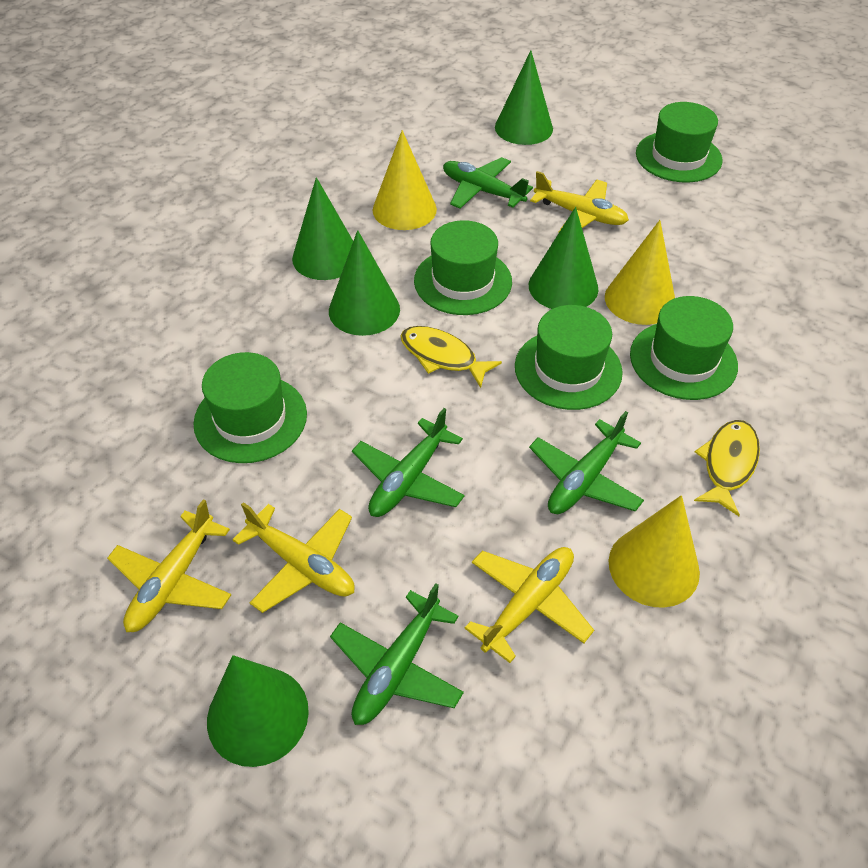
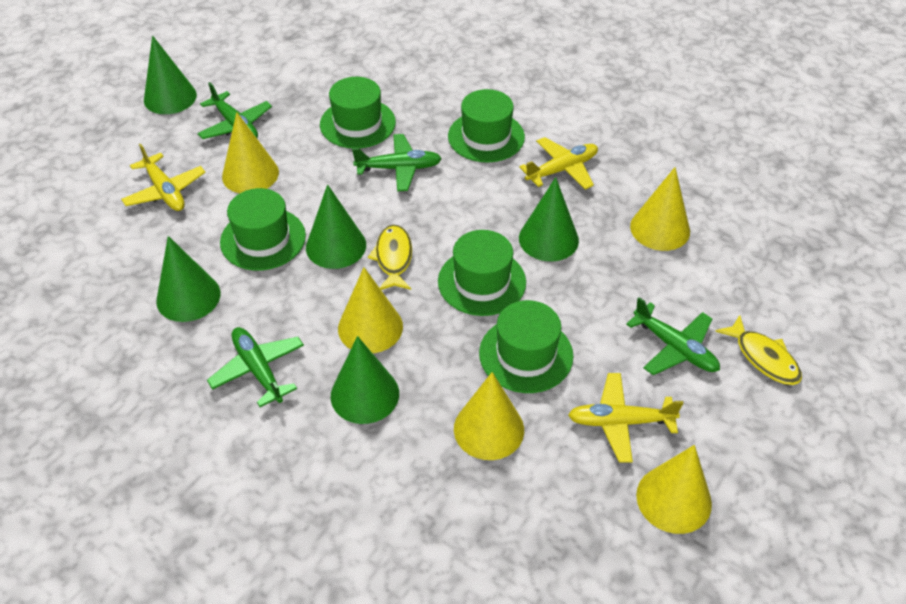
yellow cone: 3 -> 5
yellow plane: 4 -> 3

